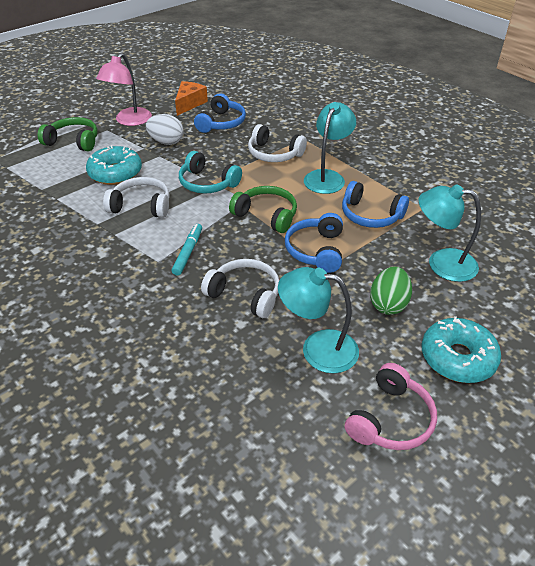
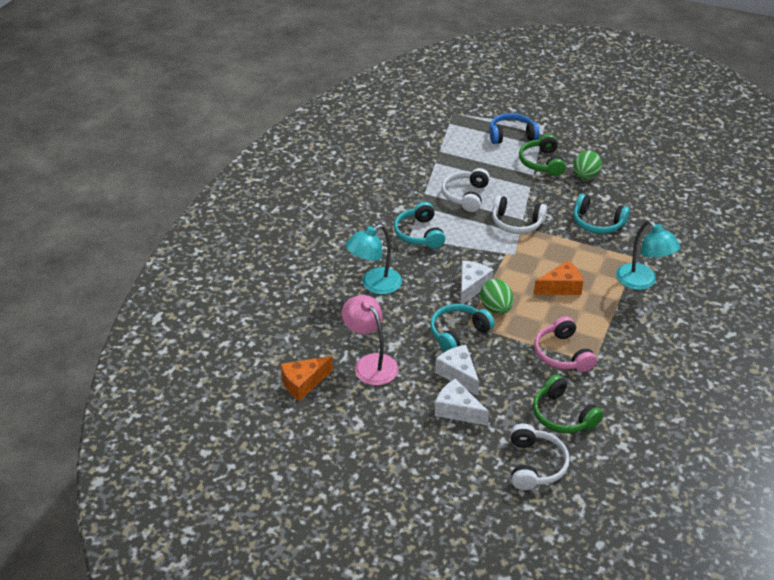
blue headphones: 3 -> 1
green egg: 1 -> 2
orange cheese: 1 -> 2
turquoise donut: 2 -> 0
turquoise headphones: 1 -> 3
turquoise lamp: 3 -> 2
turquoise marker: 1 -> 0
white cheese: 0 -> 3
white egg: 1 -> 0

